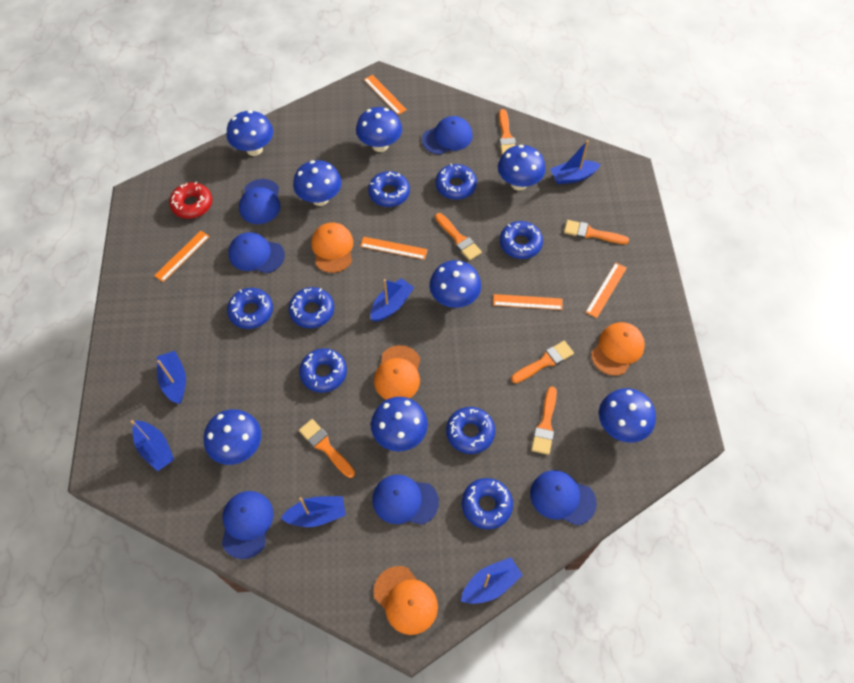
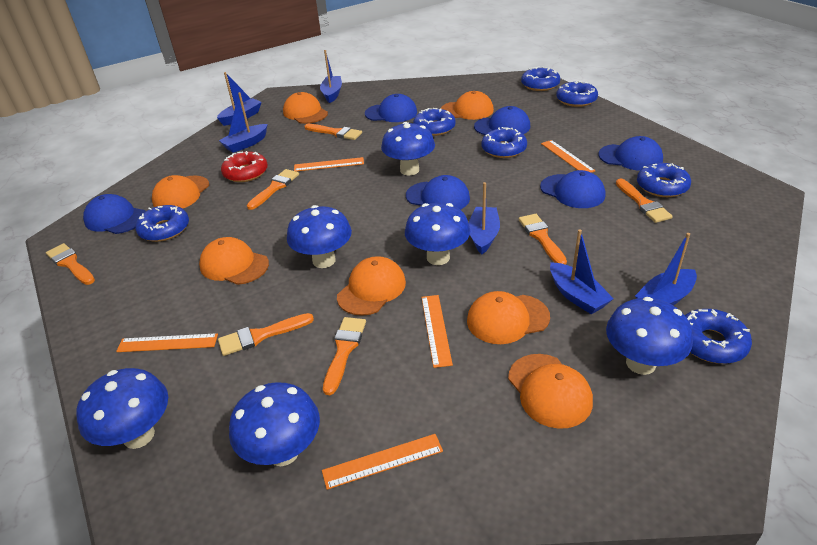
blue donut: 8 -> 7
blue mushroom: 8 -> 6
orange brush: 6 -> 7
orange cap: 4 -> 7

